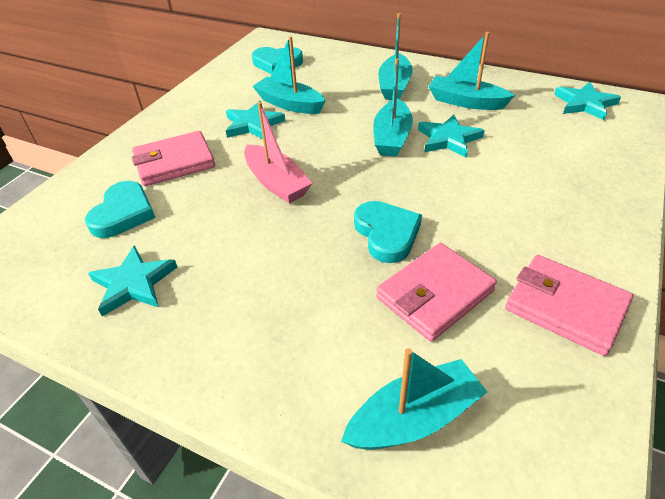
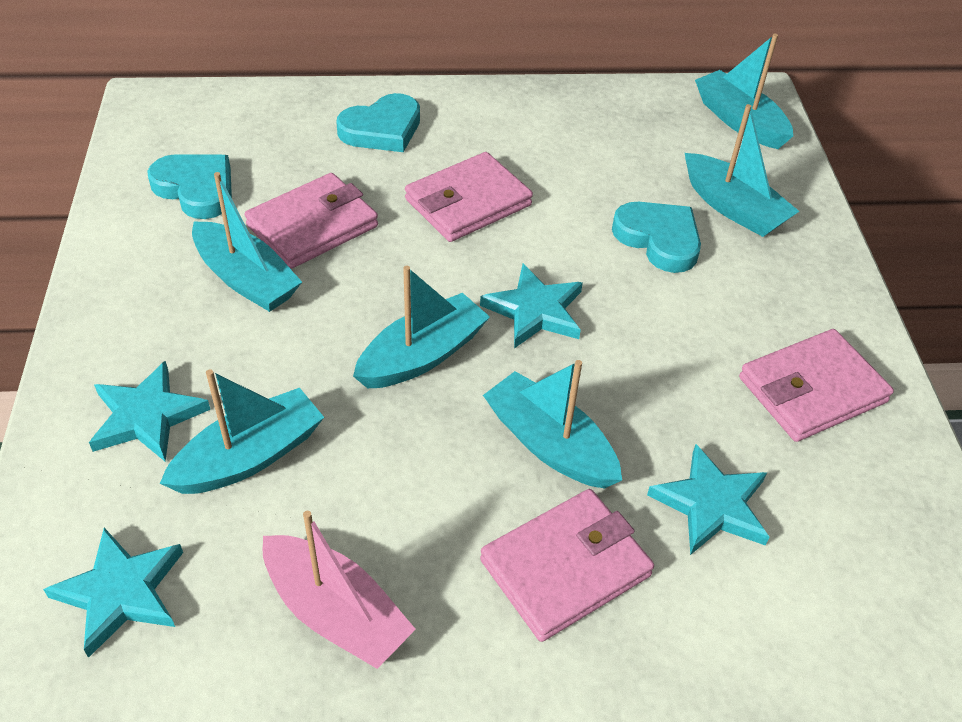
pink wallet: 3 -> 4
turquoise boat: 5 -> 6

